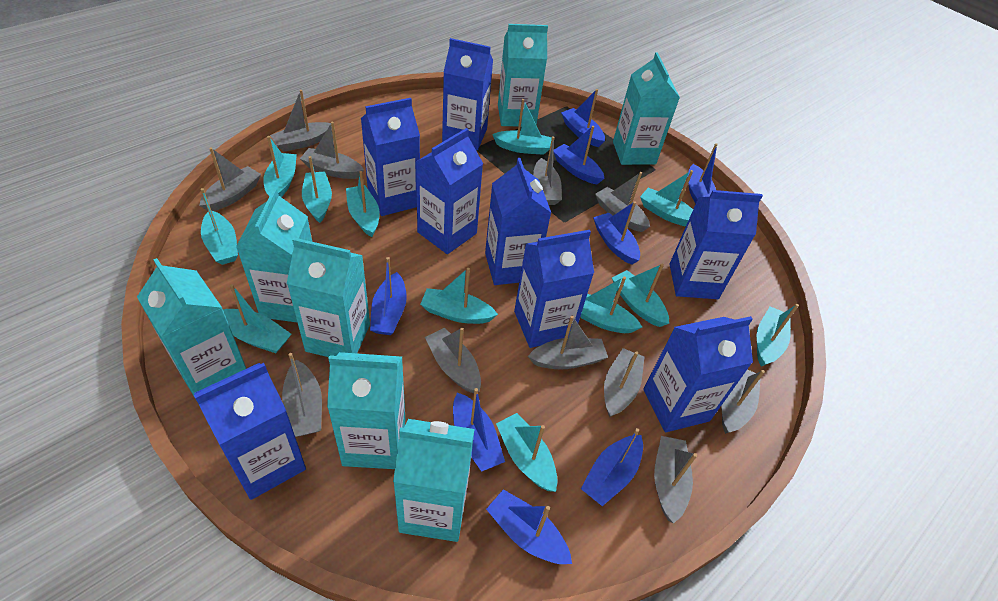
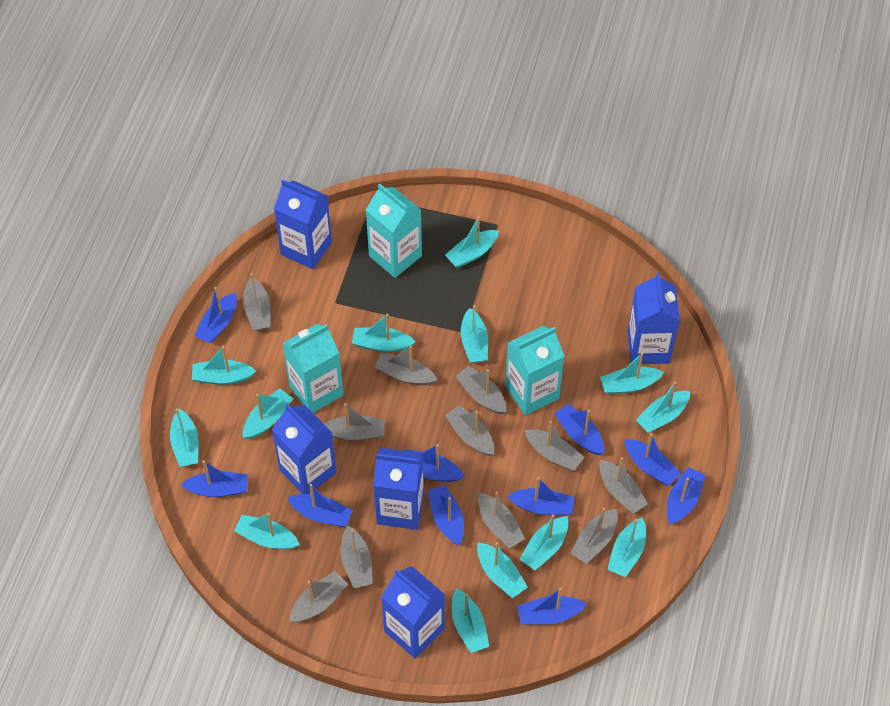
blue boat: 8 -> 10
blue carton: 8 -> 5
turquoise boat: 12 -> 13
turquoise carton: 7 -> 3

